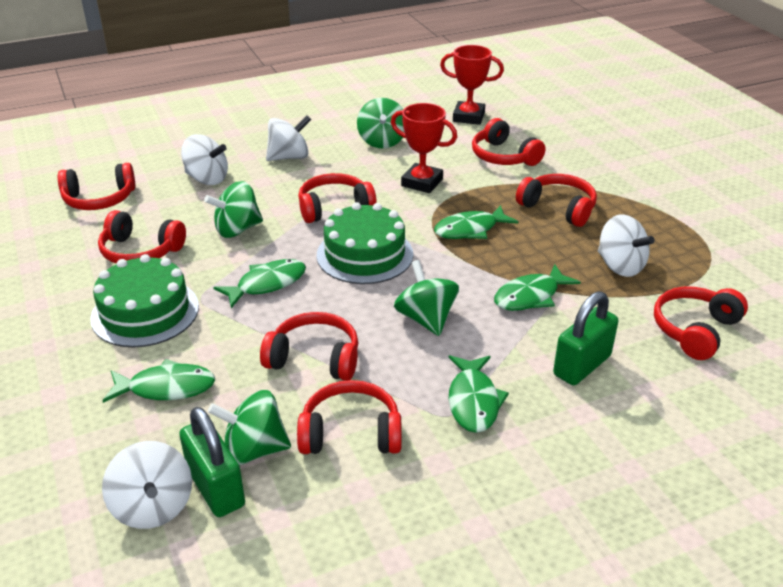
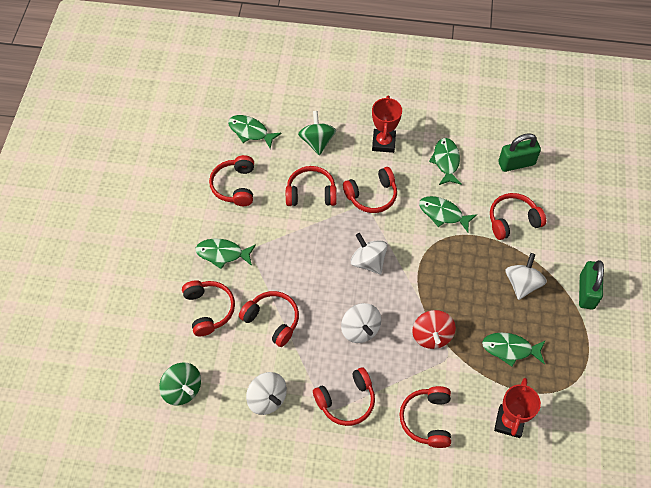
green cake: 2 -> 0
green spinning top: 4 -> 2
red spinning top: 0 -> 1

